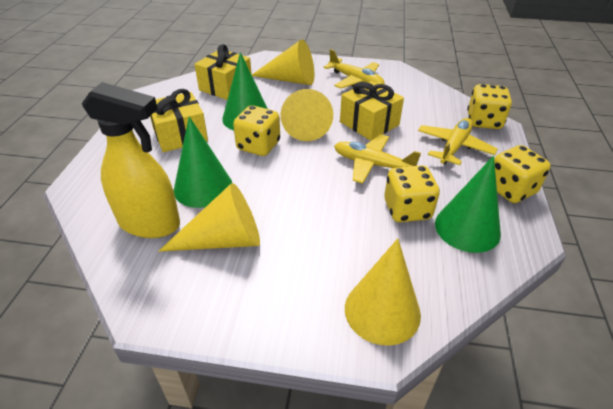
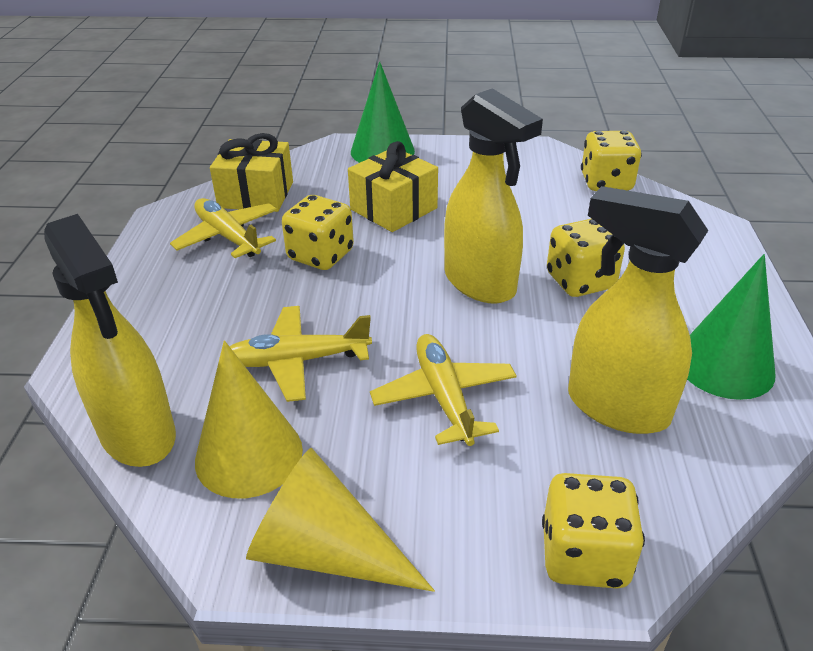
green cone: 3 -> 2
yellow cone: 4 -> 2
yellow gift: 3 -> 2
yellow spray bottle: 1 -> 3

